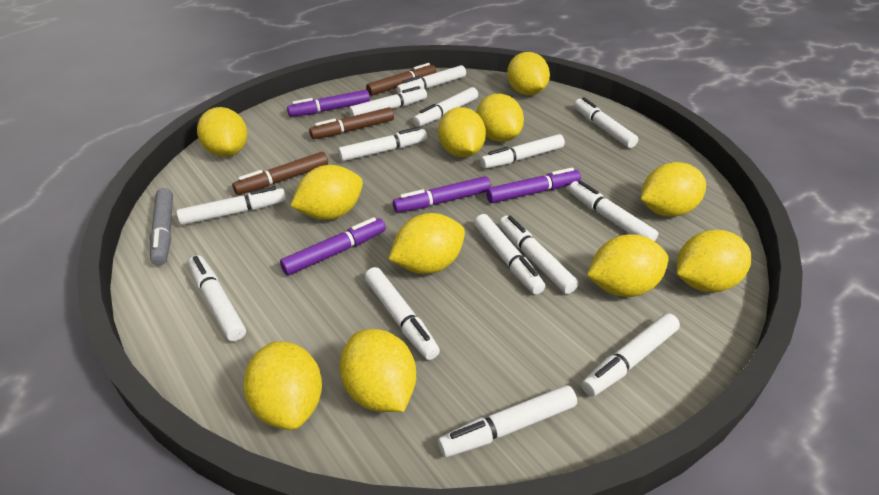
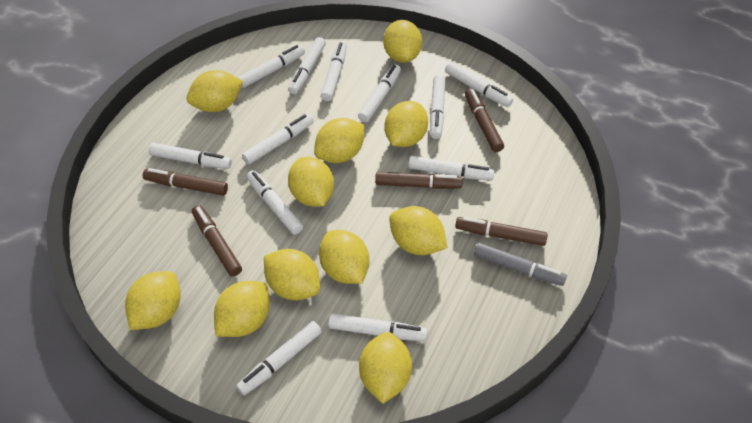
brown marker: 3 -> 5
purple marker: 4 -> 0
white marker: 14 -> 12

